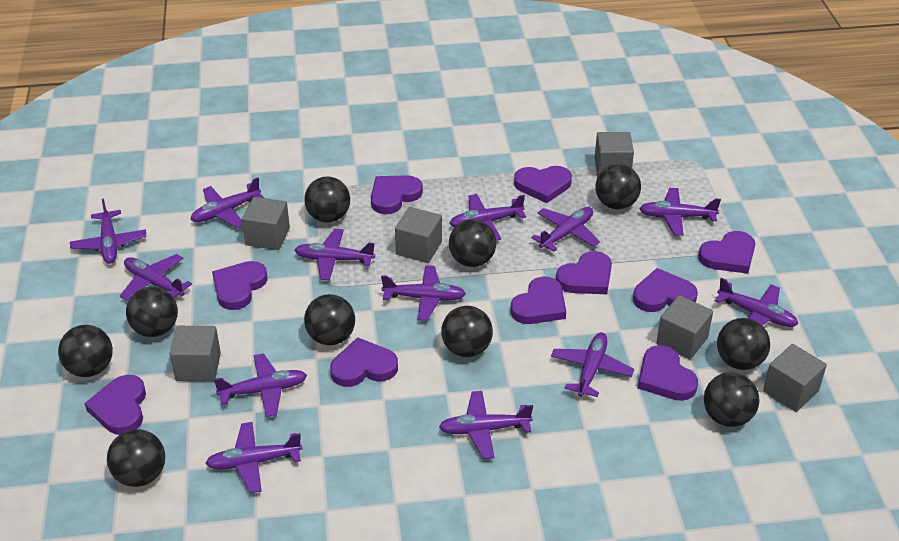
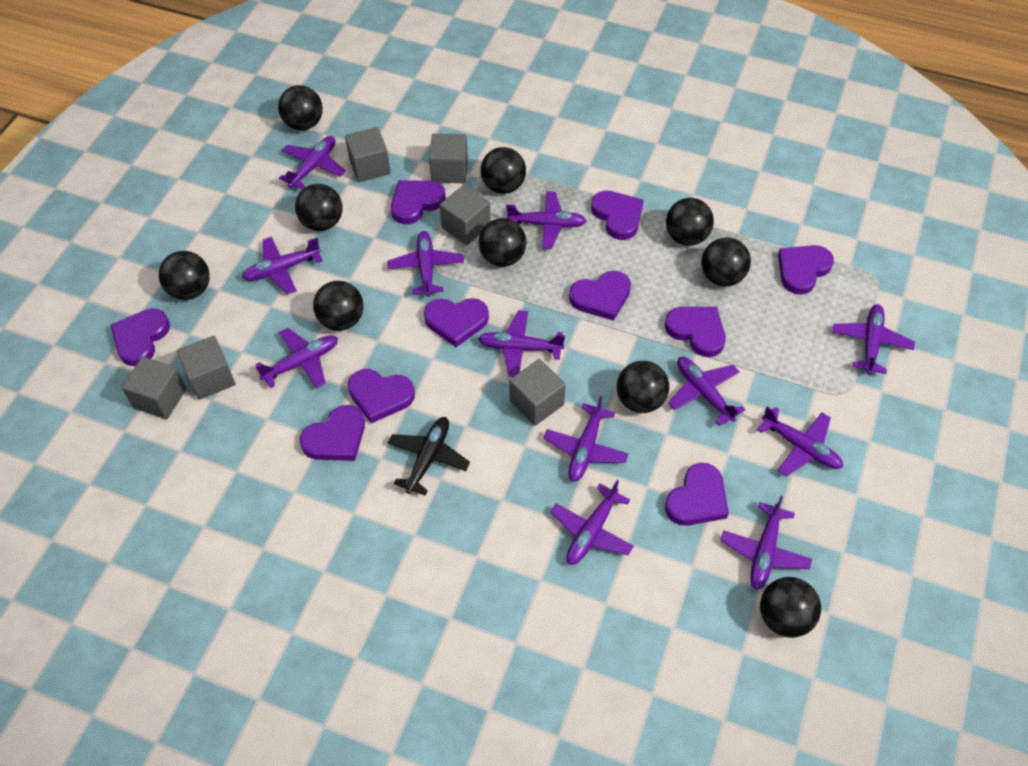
black plane: 0 -> 1
purple plane: 13 -> 12

